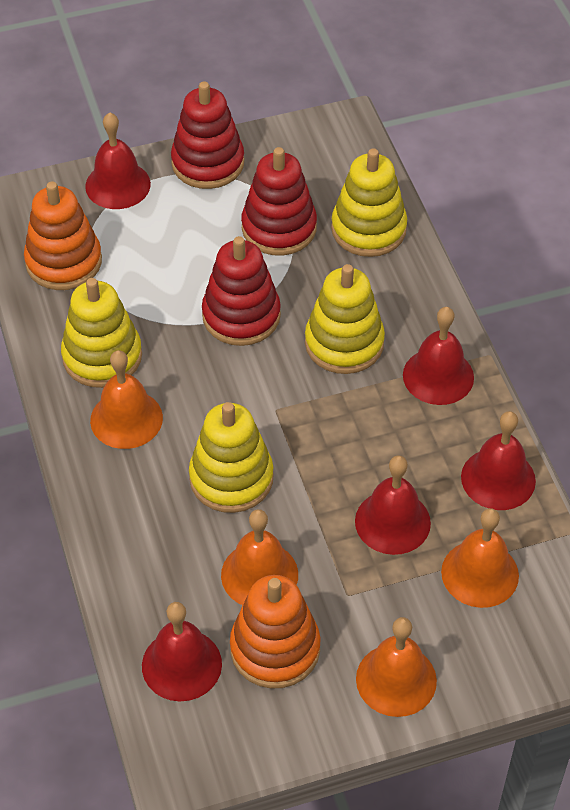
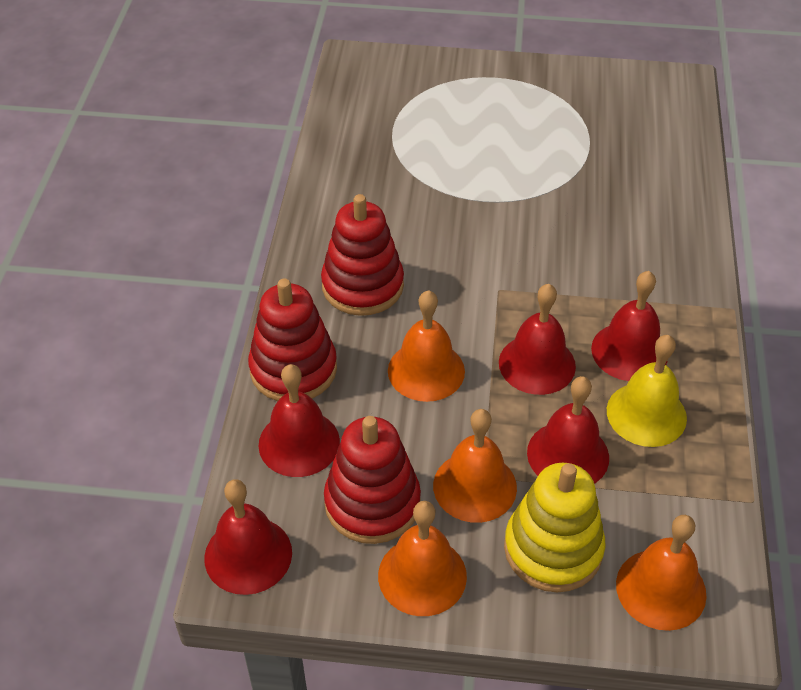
orange stacking toy: 2 -> 0
yellow bell: 0 -> 1
yellow stacking toy: 4 -> 1

